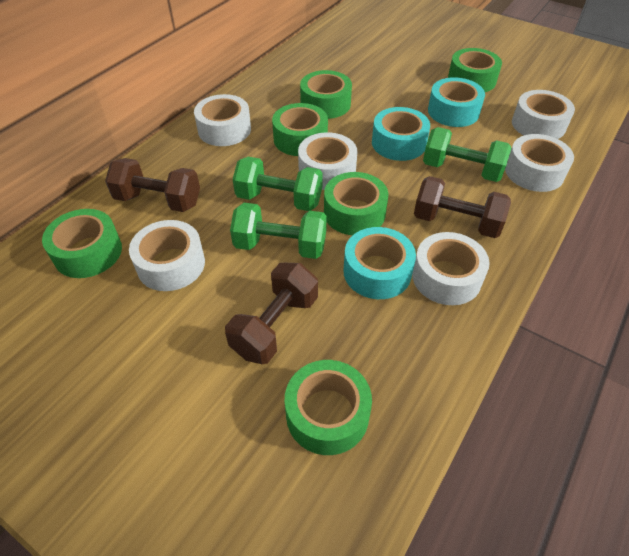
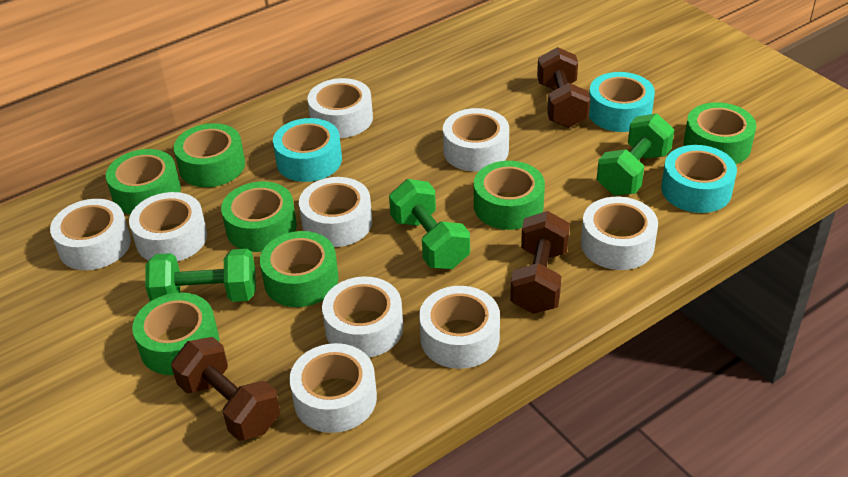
green tape: 6 -> 7
white tape: 6 -> 9

